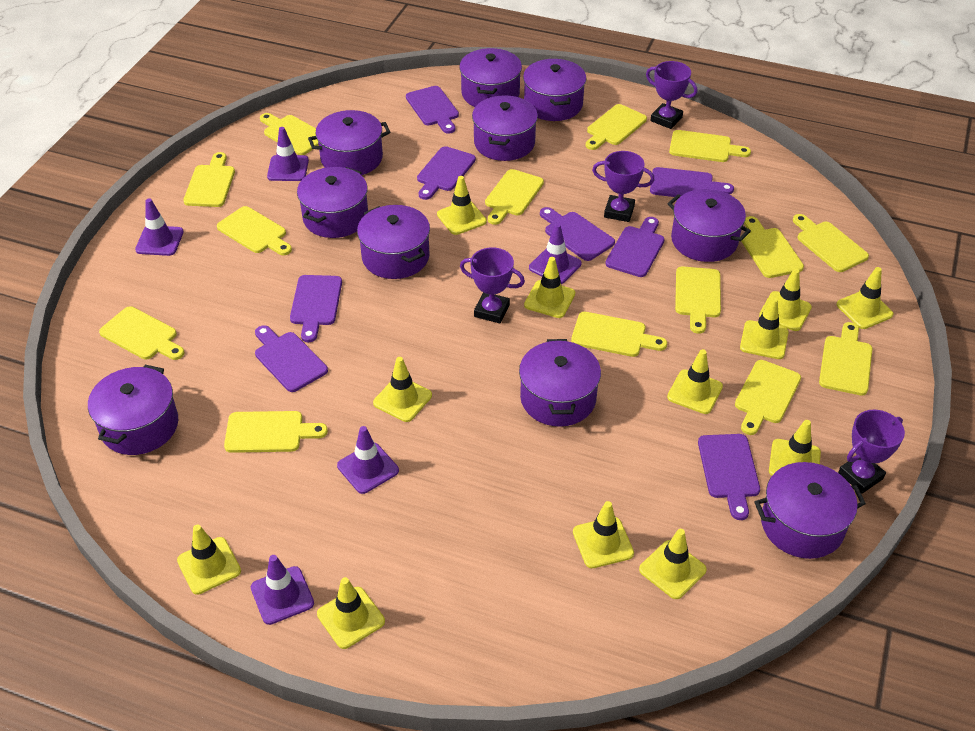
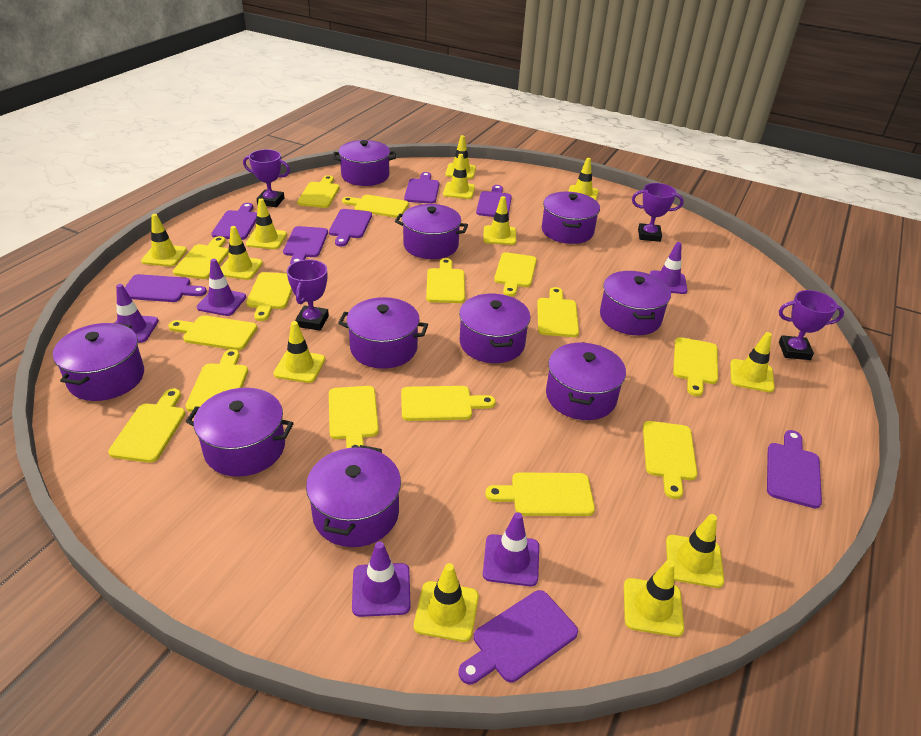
yellow cutting board: 14 -> 15

